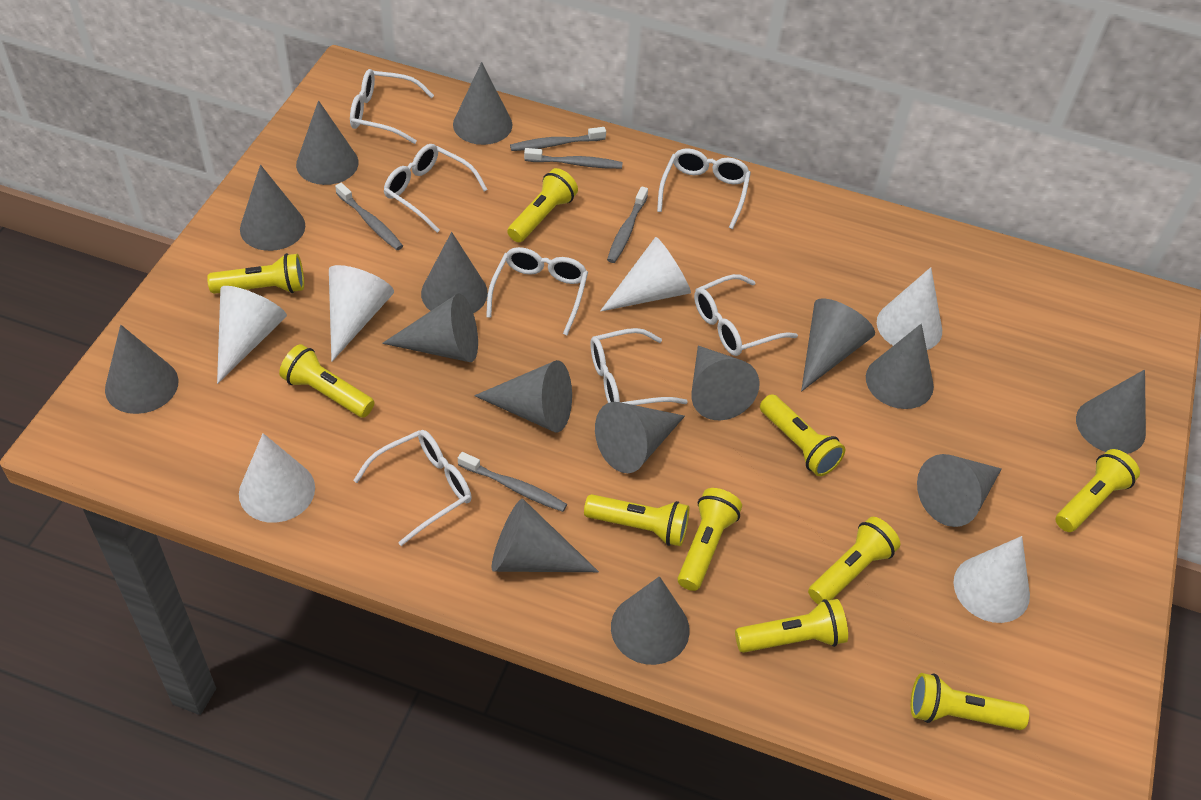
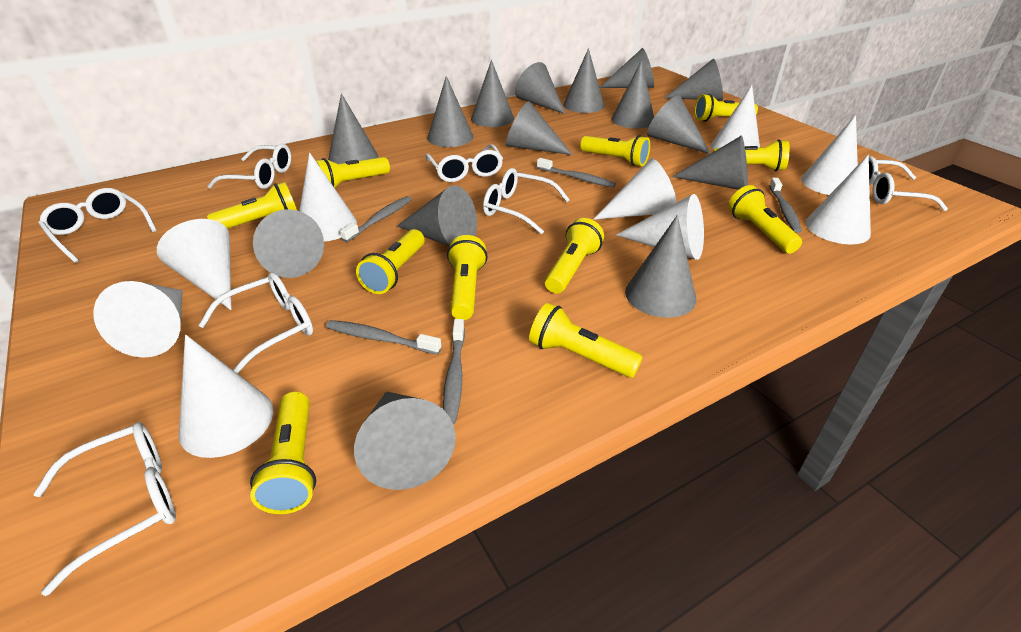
white cone: 6 -> 9
yellow flashlight: 10 -> 11

